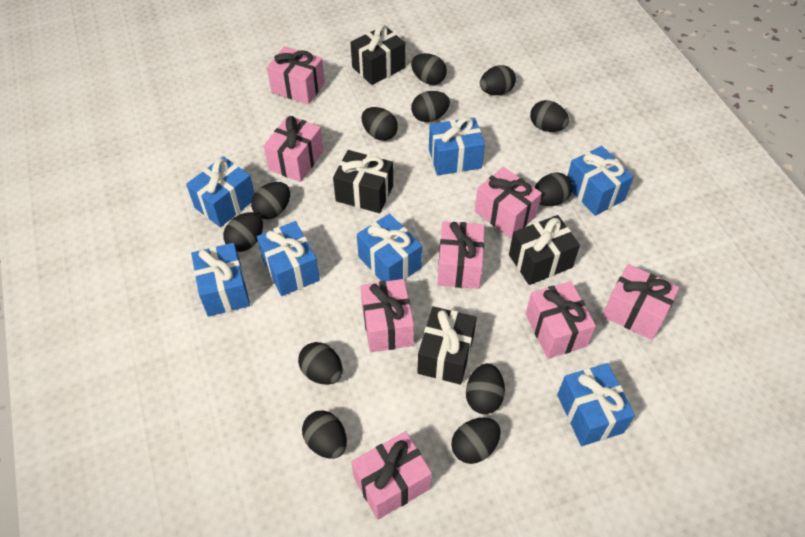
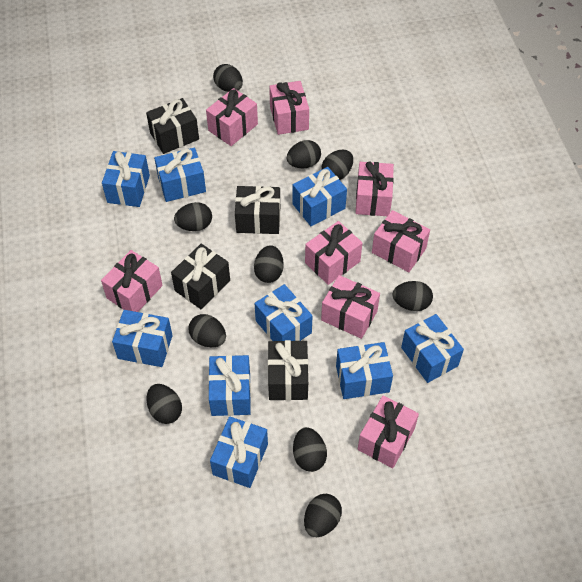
black egg: 12 -> 10
blue gift: 7 -> 9

